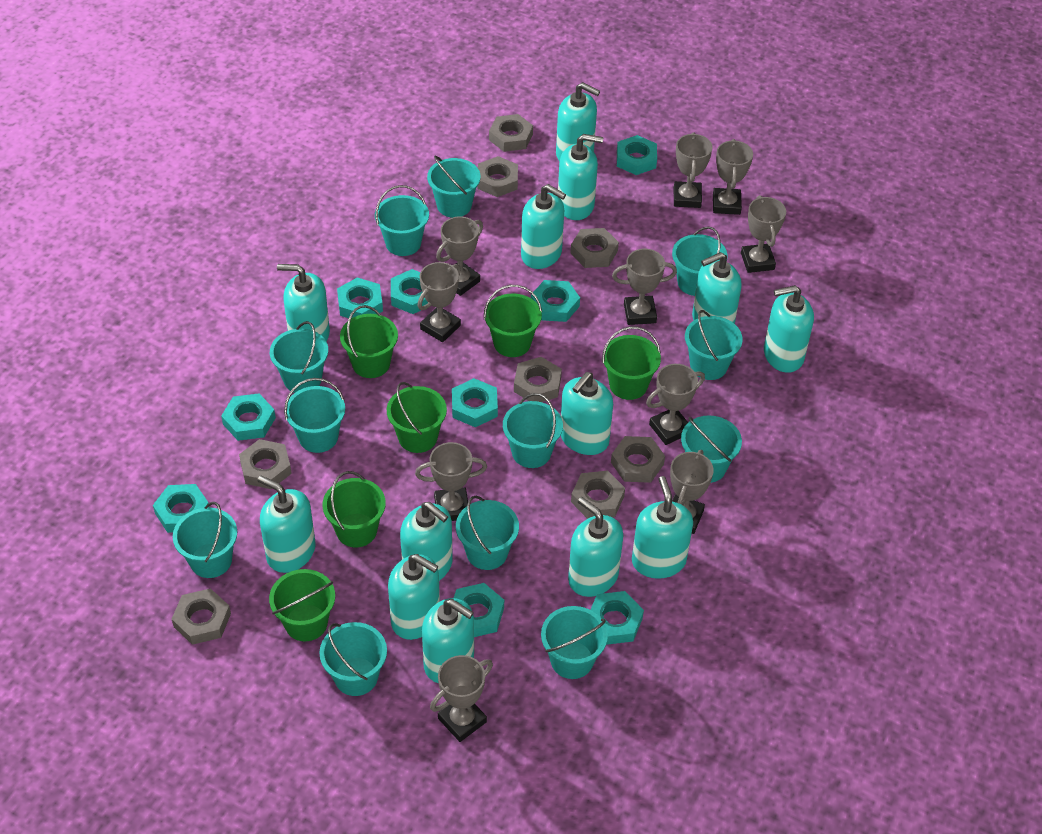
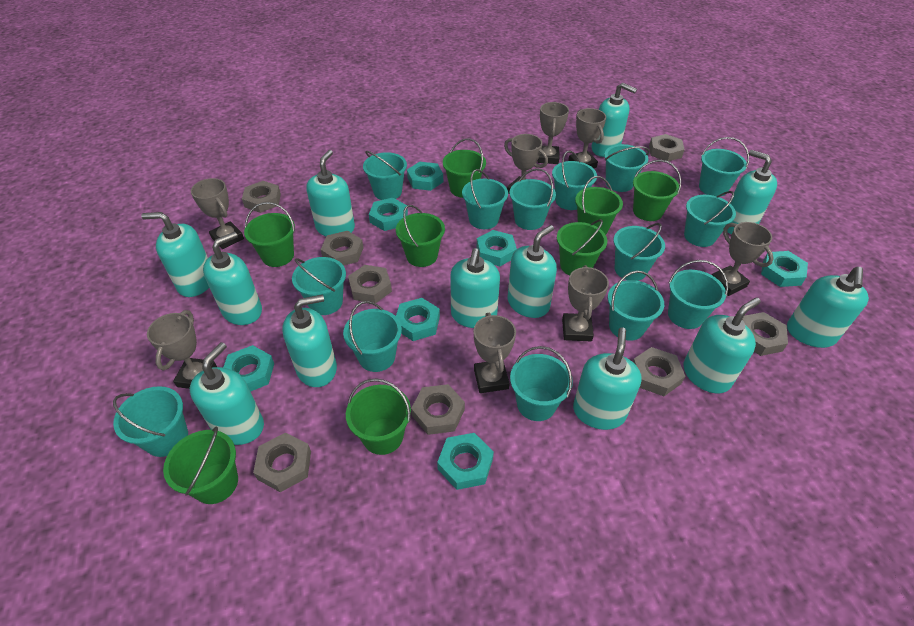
green bucket: 6 -> 8
grey trophy: 10 -> 8
turquoise bucket: 12 -> 14
turquoise nut: 9 -> 7
turquoise soap dispenser: 13 -> 12

